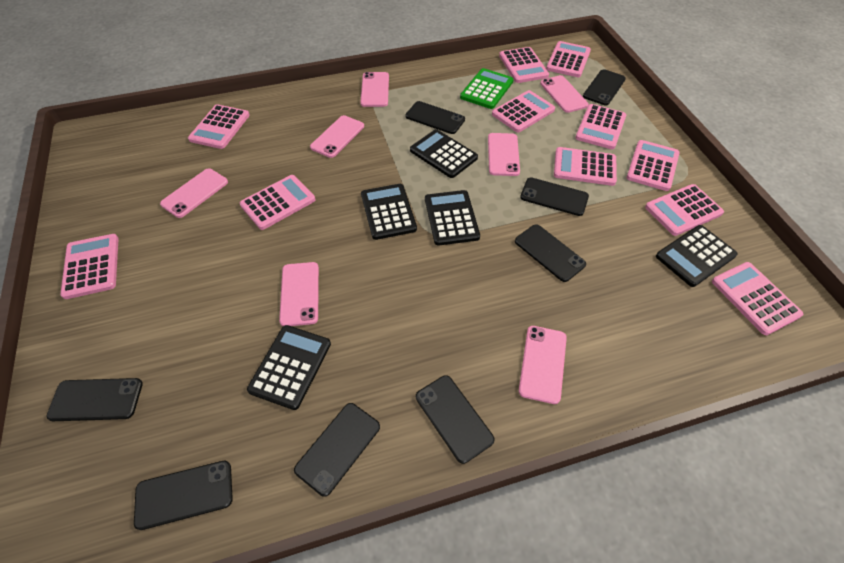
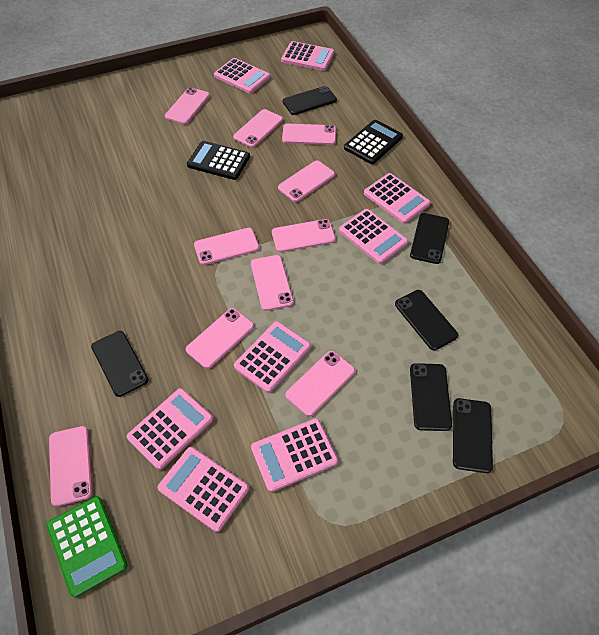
black calculator: 5 -> 2
black phone: 8 -> 6
pink calculator: 11 -> 8
pink phone: 7 -> 10

